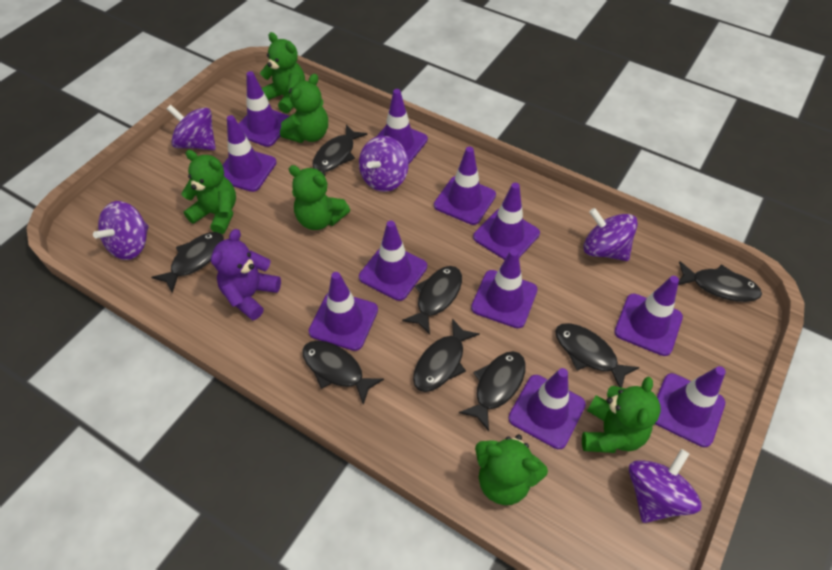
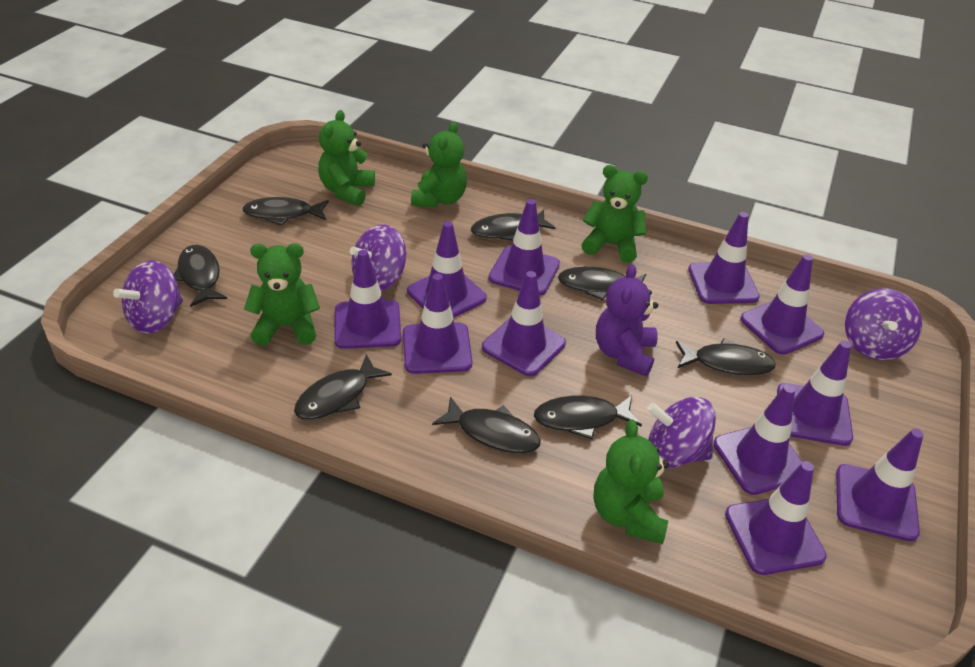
green teddy bear: 6 -> 5
purple spinning top: 5 -> 4

